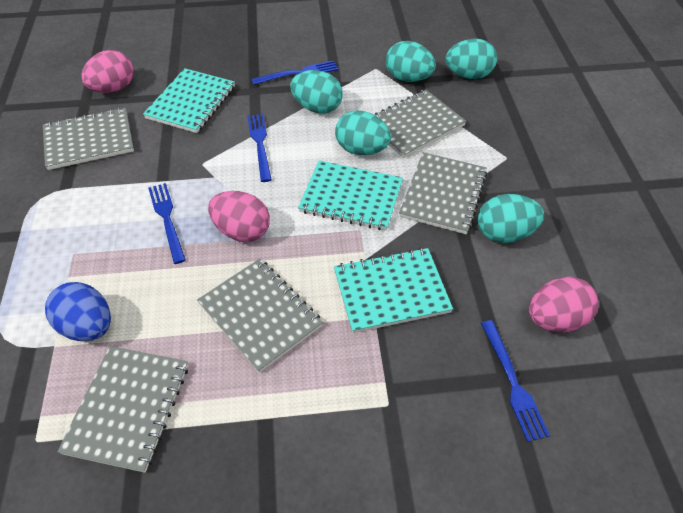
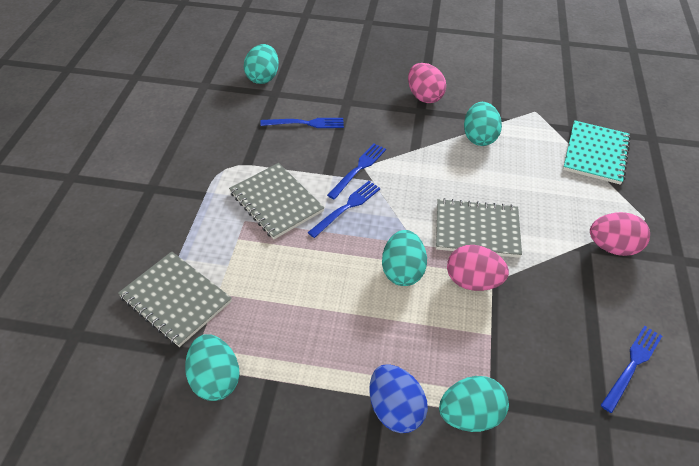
grey notebook: 5 -> 3
turquoise notebook: 3 -> 1

